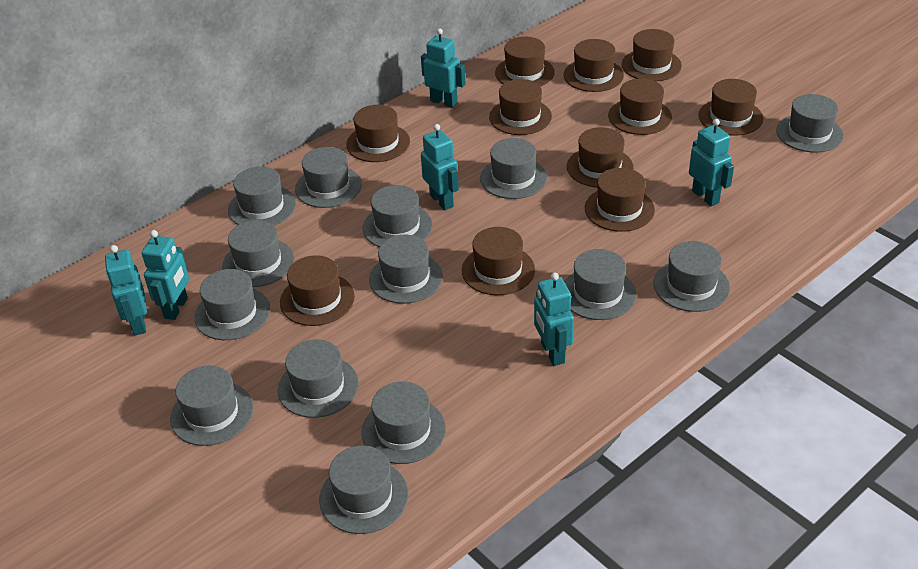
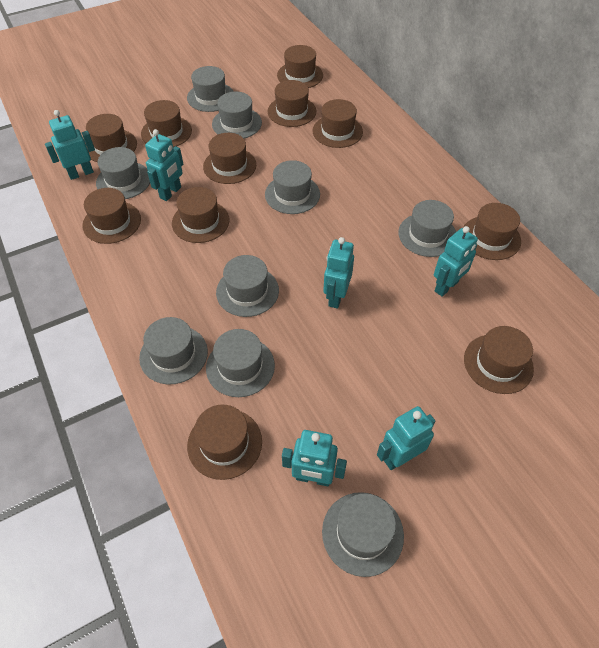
grey hat: 14 -> 9

